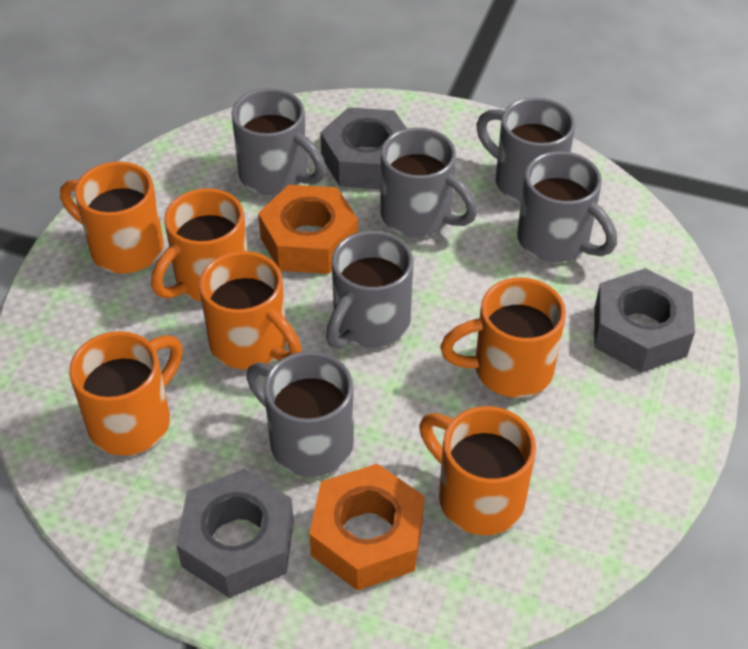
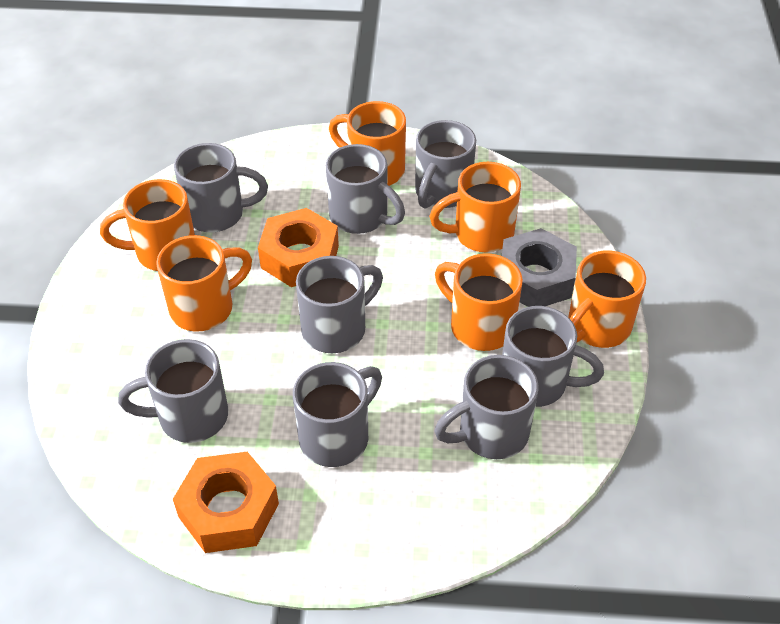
grey mug: 6 -> 8
grey nut: 3 -> 1

